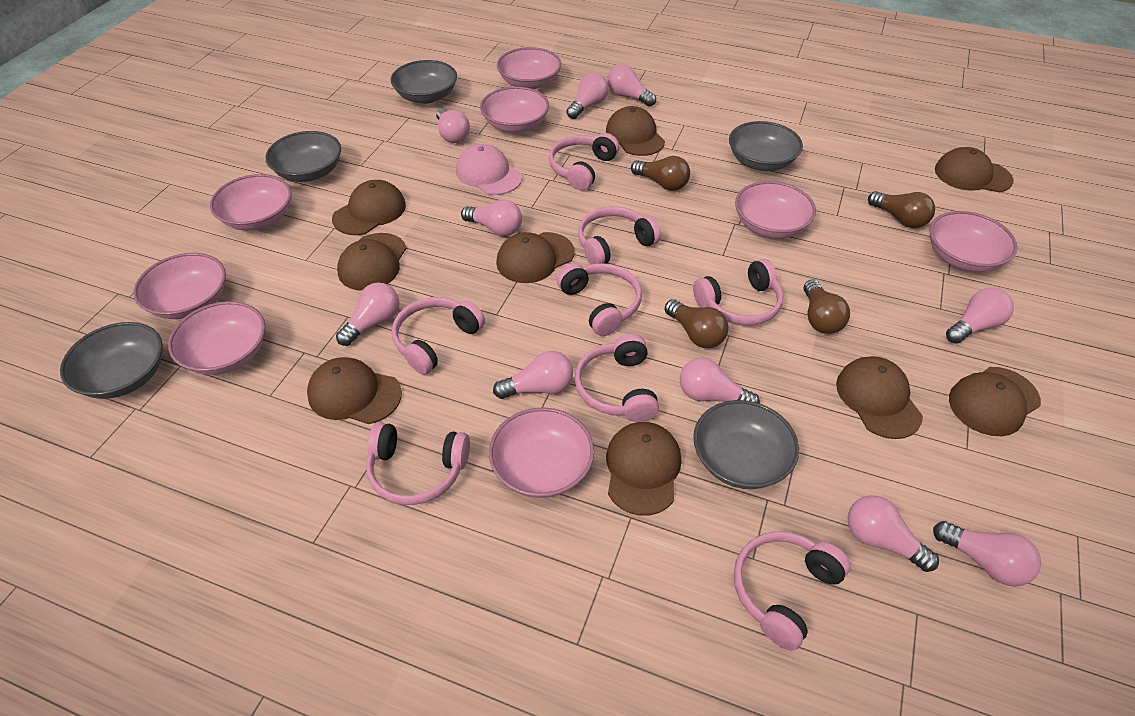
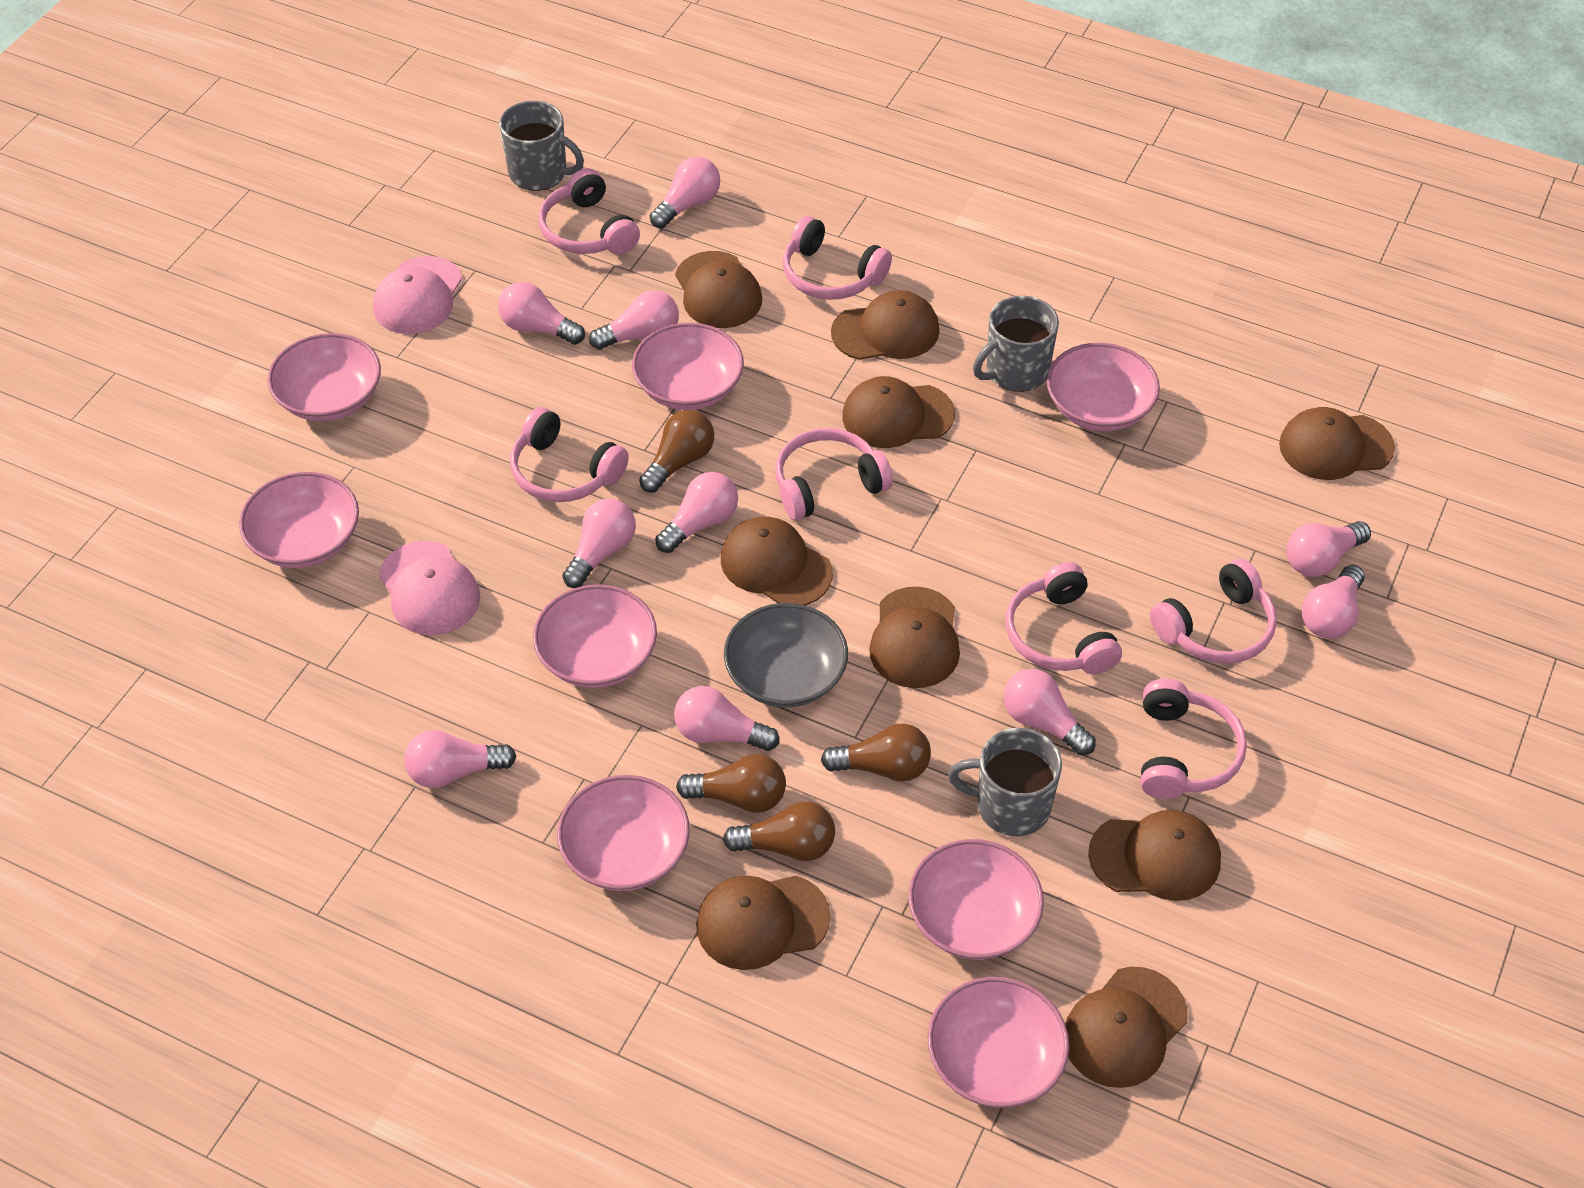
grey bowl: 5 -> 1
grey mug: 0 -> 3
pink cap: 1 -> 2
pink headphones: 8 -> 7

